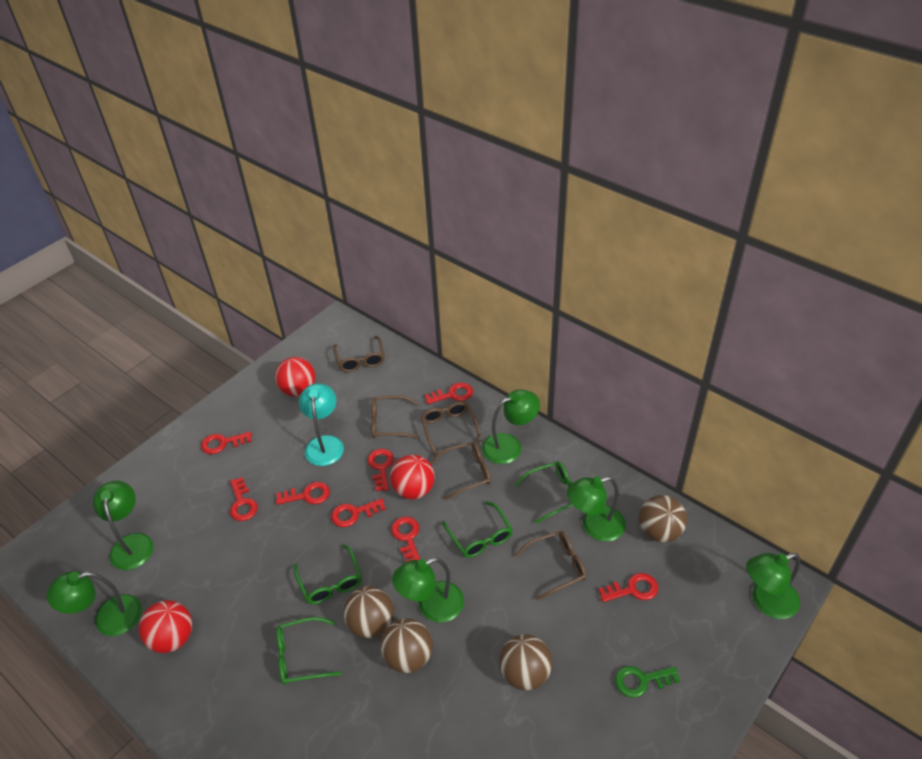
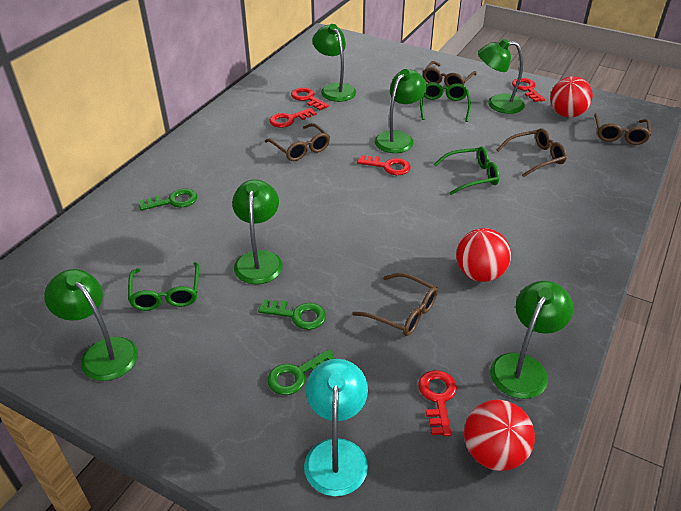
brown ball: 4 -> 0
green glasses: 4 -> 3
green key: 1 -> 3
red key: 8 -> 5

